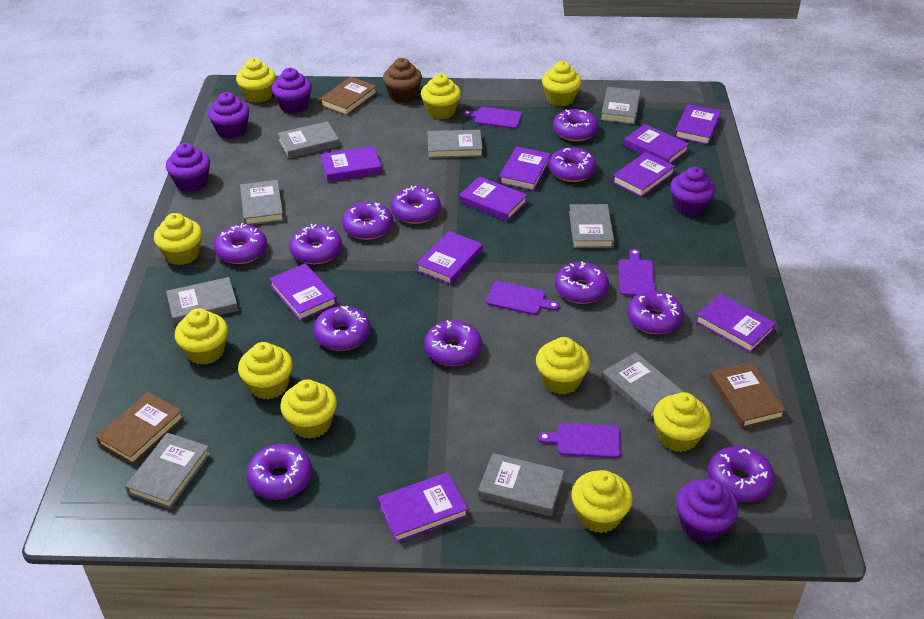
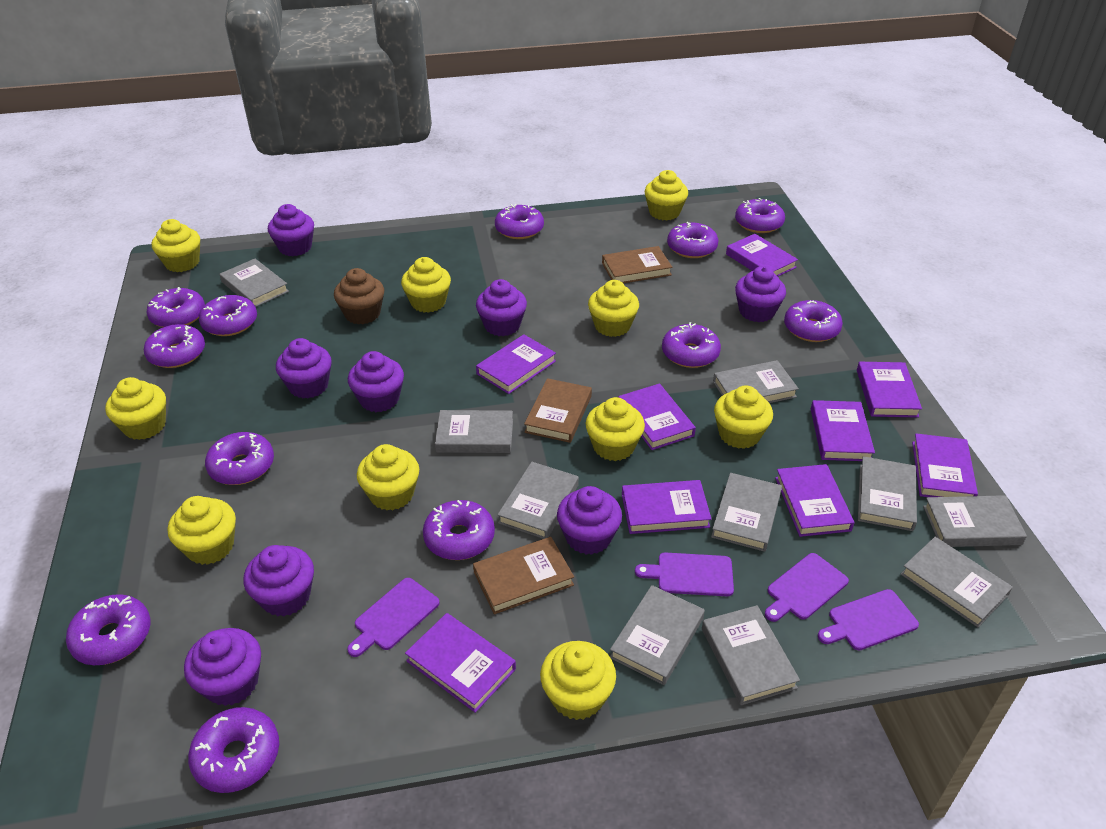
grey book: 9 -> 10
purple book: 10 -> 9
purple cupcake: 5 -> 8

